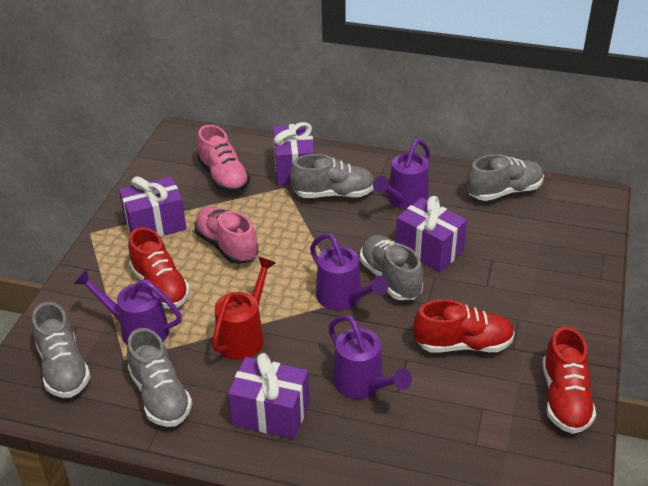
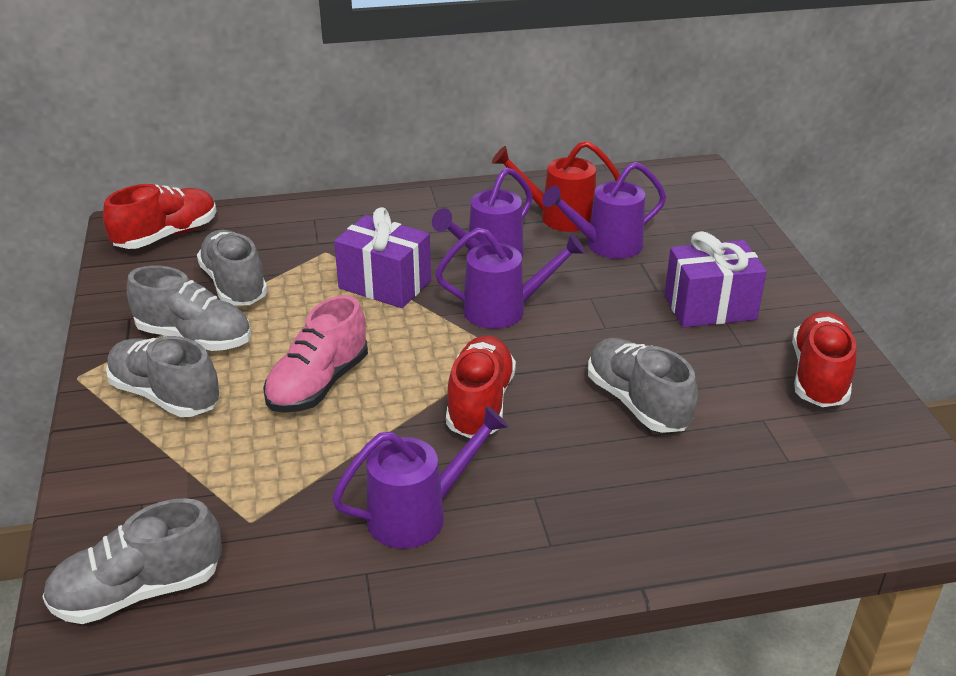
pink shoe: 2 -> 1
purple gift: 4 -> 2

